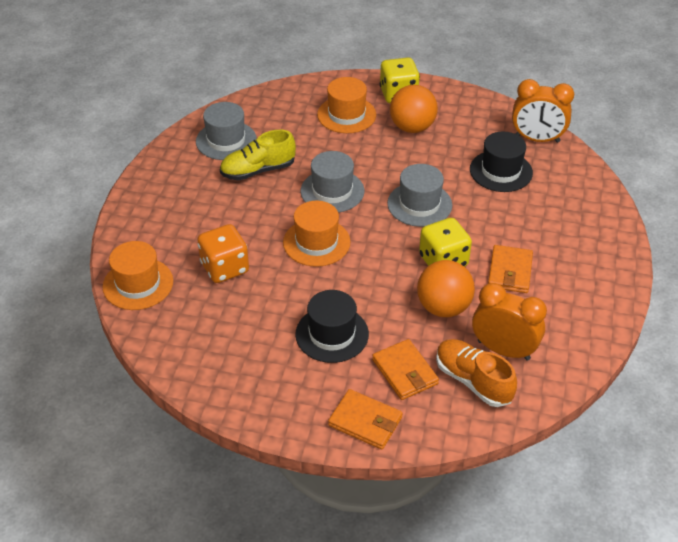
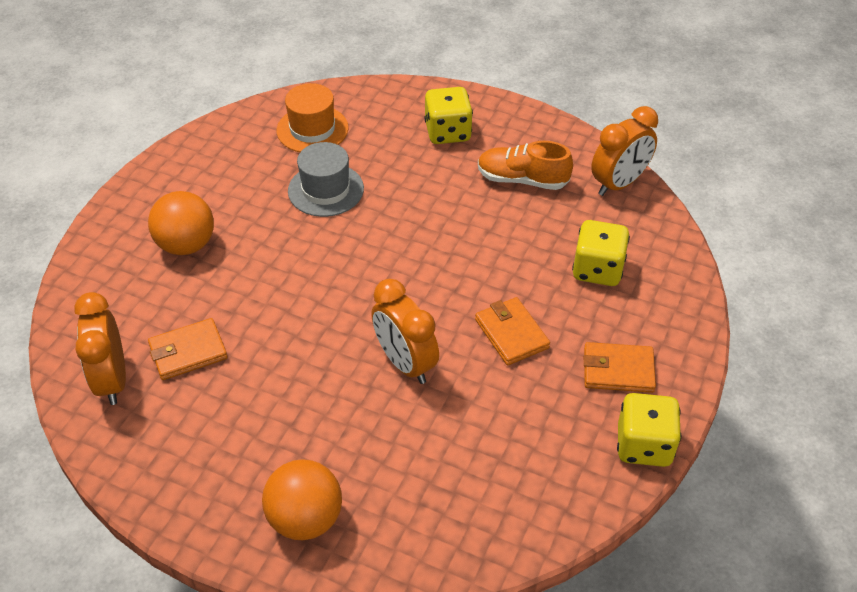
black hat: 2 -> 0
grey hat: 3 -> 1
orange clock: 2 -> 3
orange dice: 1 -> 0
orange hat: 3 -> 1
yellow dice: 2 -> 3
yellow shoe: 1 -> 0

